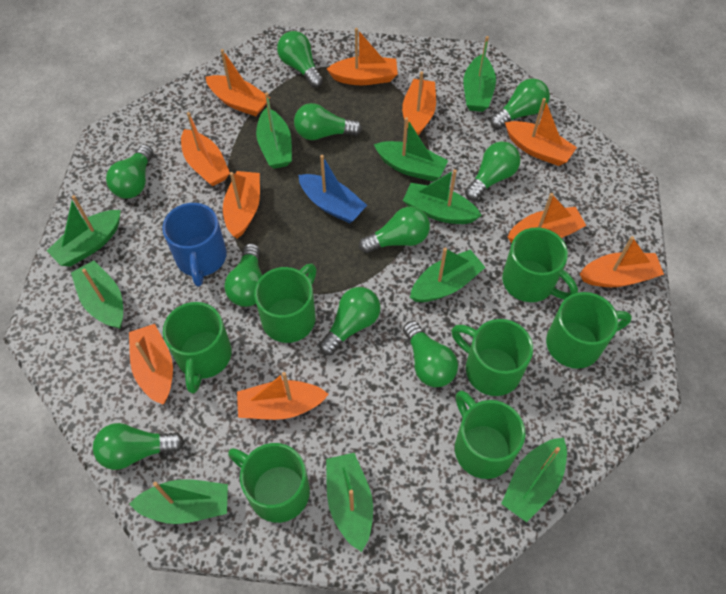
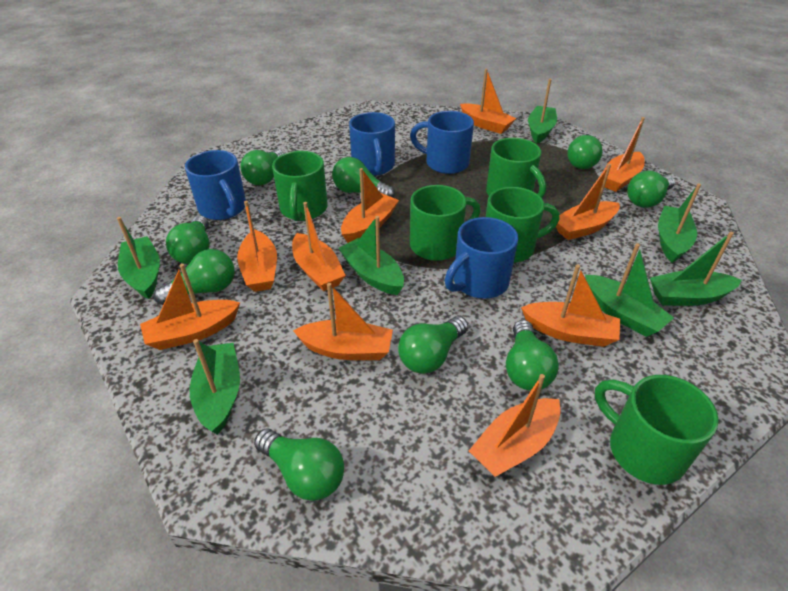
blue boat: 1 -> 0
blue mug: 1 -> 4
green boat: 10 -> 7
green light bulb: 10 -> 9
green mug: 7 -> 5

